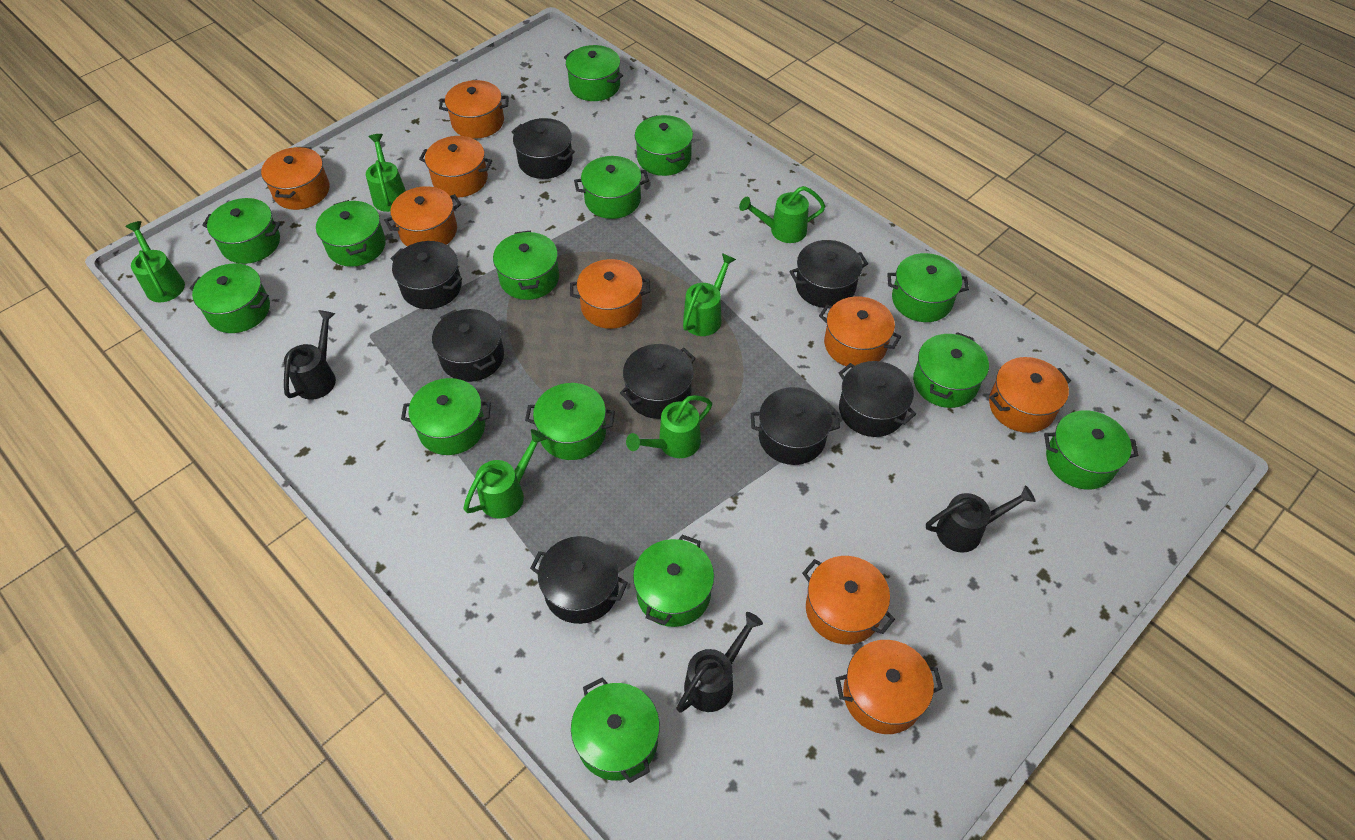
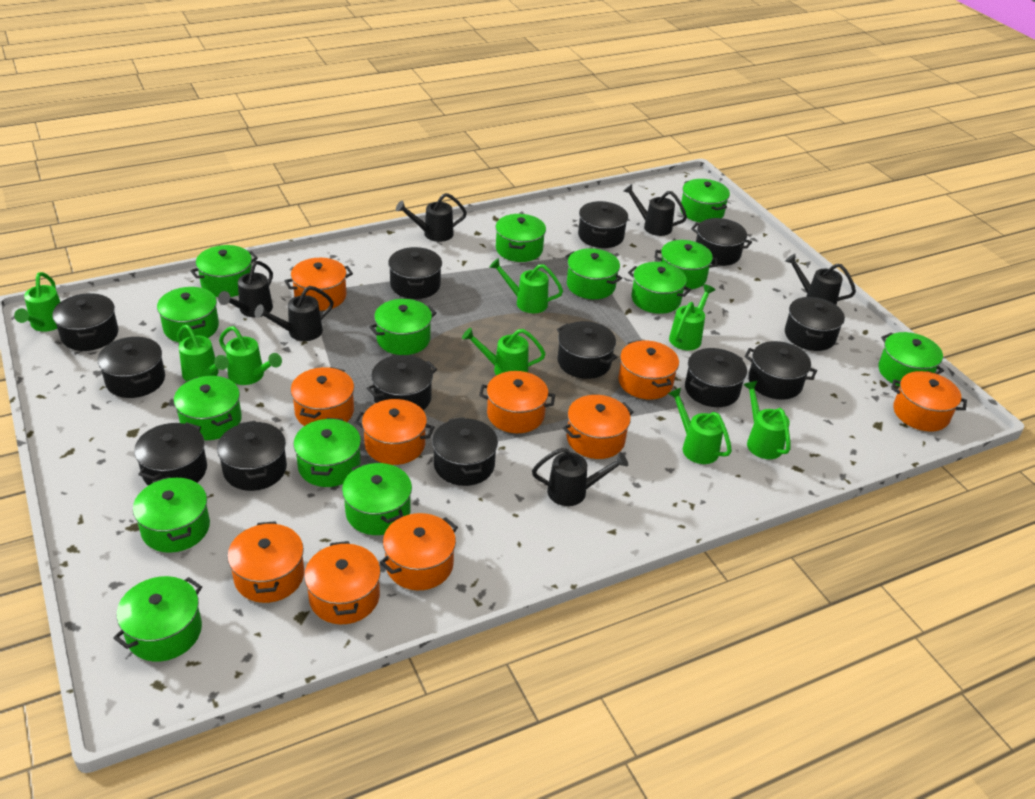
black pot: 8 -> 13
black watering can: 3 -> 6
green watering can: 6 -> 8
orange pot: 9 -> 10

